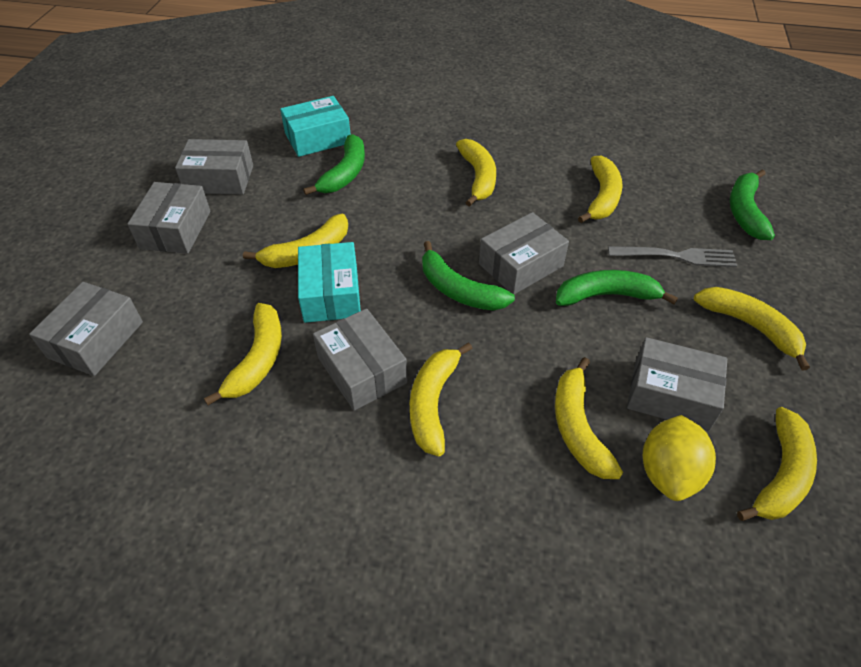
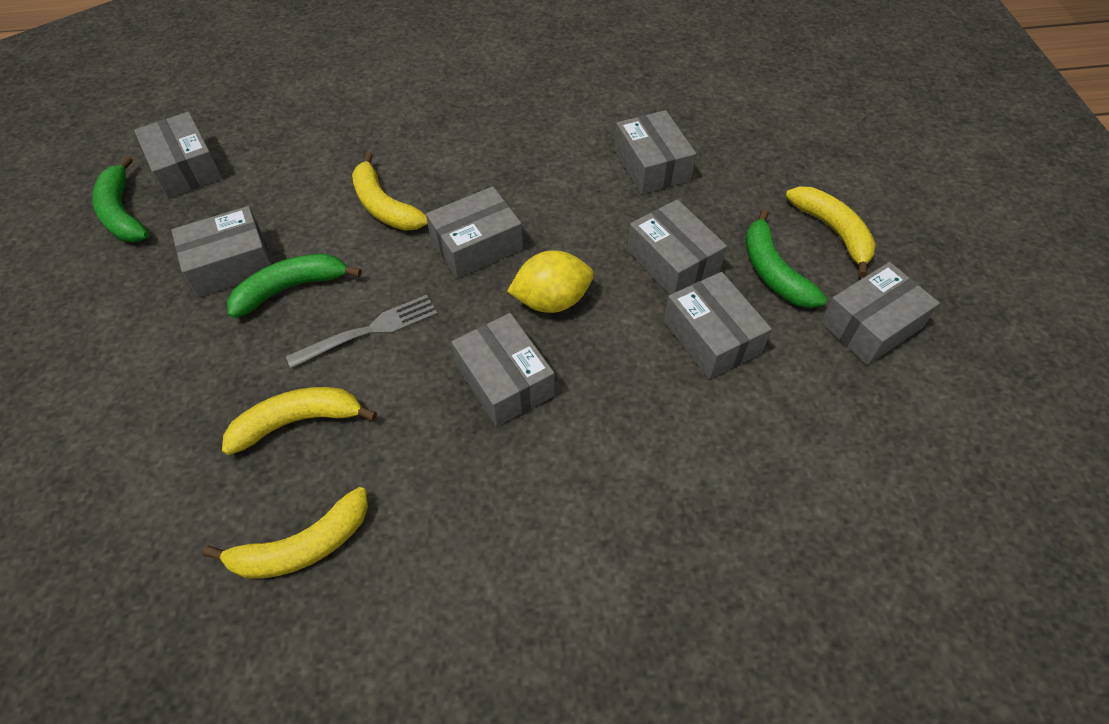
green banana: 4 -> 3
grey box: 6 -> 8
turquoise box: 2 -> 0
yellow banana: 8 -> 4

